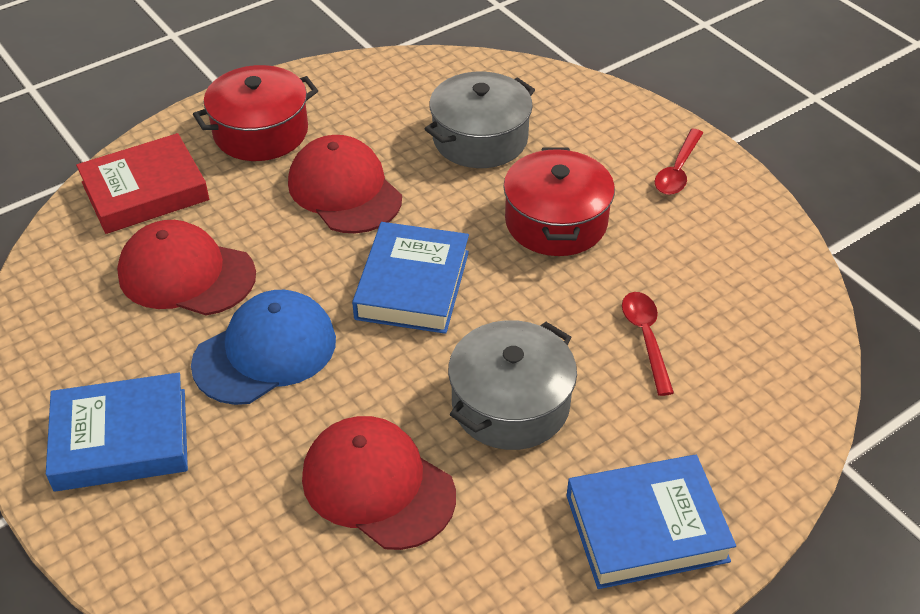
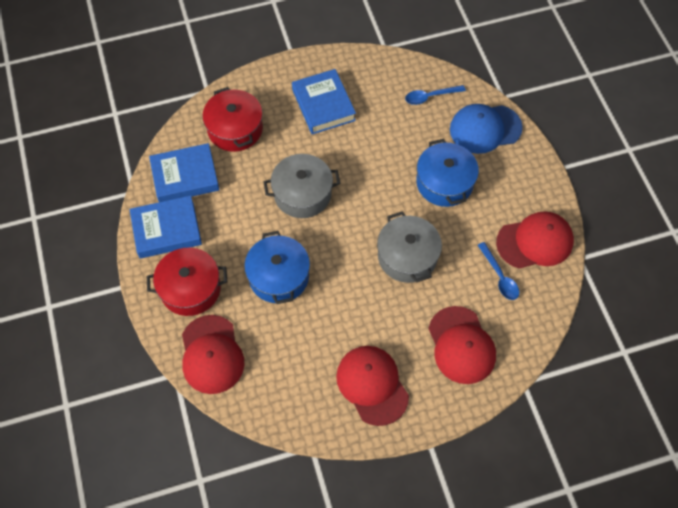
blue pot: 0 -> 2
blue spoon: 0 -> 2
red book: 1 -> 0
red cap: 3 -> 4
red spoon: 2 -> 0

